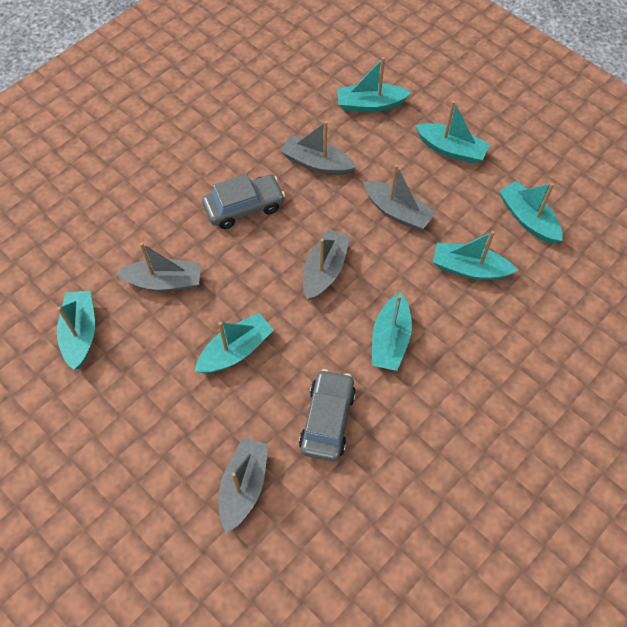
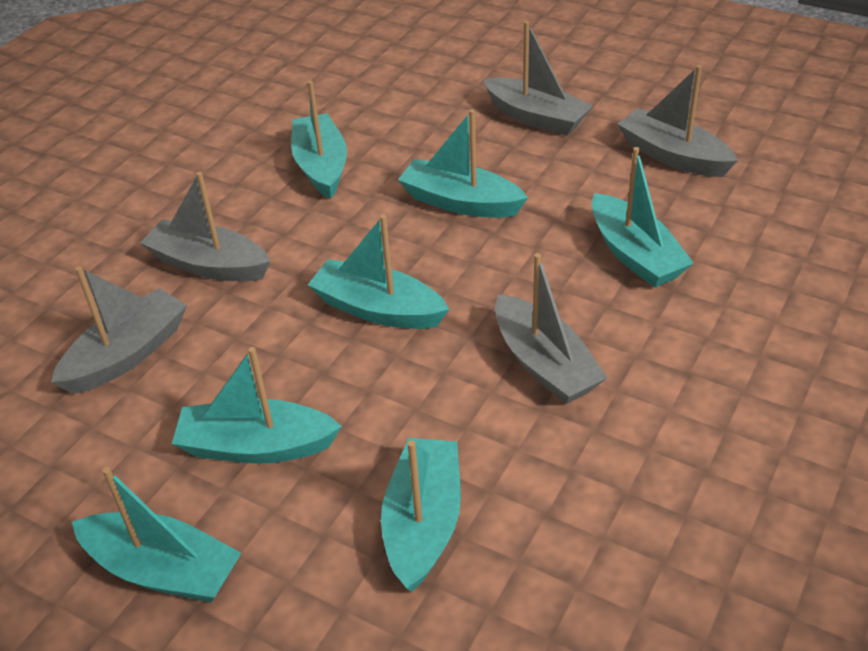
grey car: 2 -> 0

